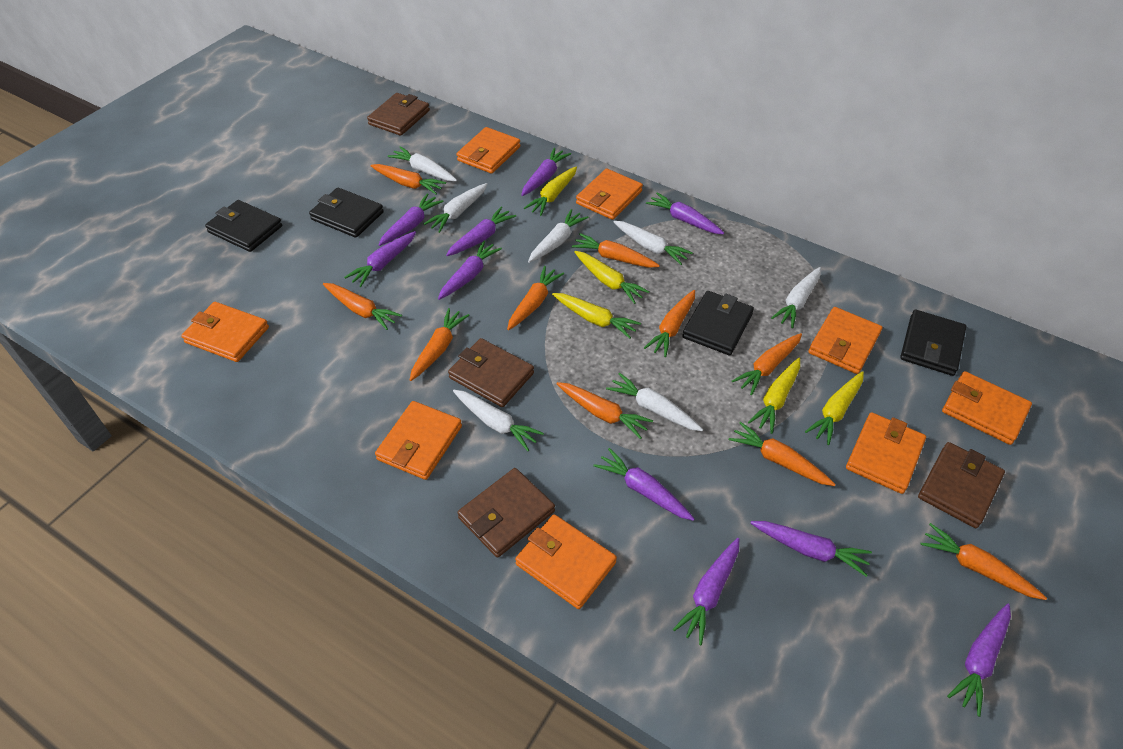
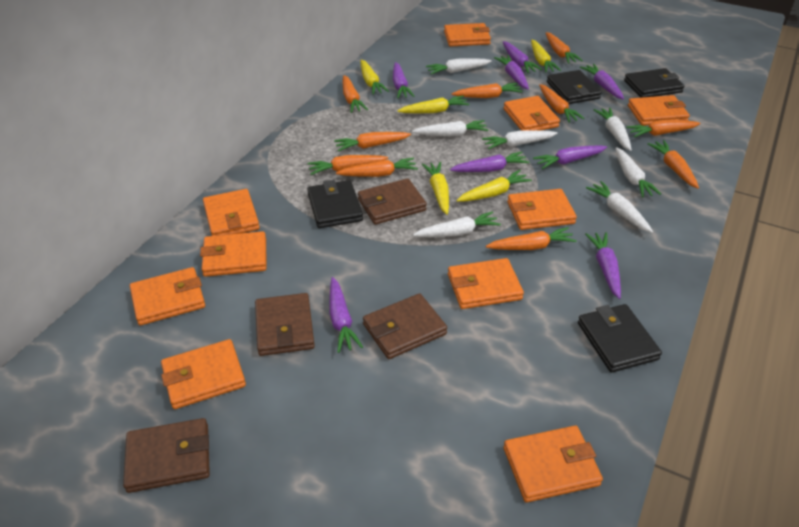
orange wallet: 8 -> 10
purple carrot: 10 -> 8

